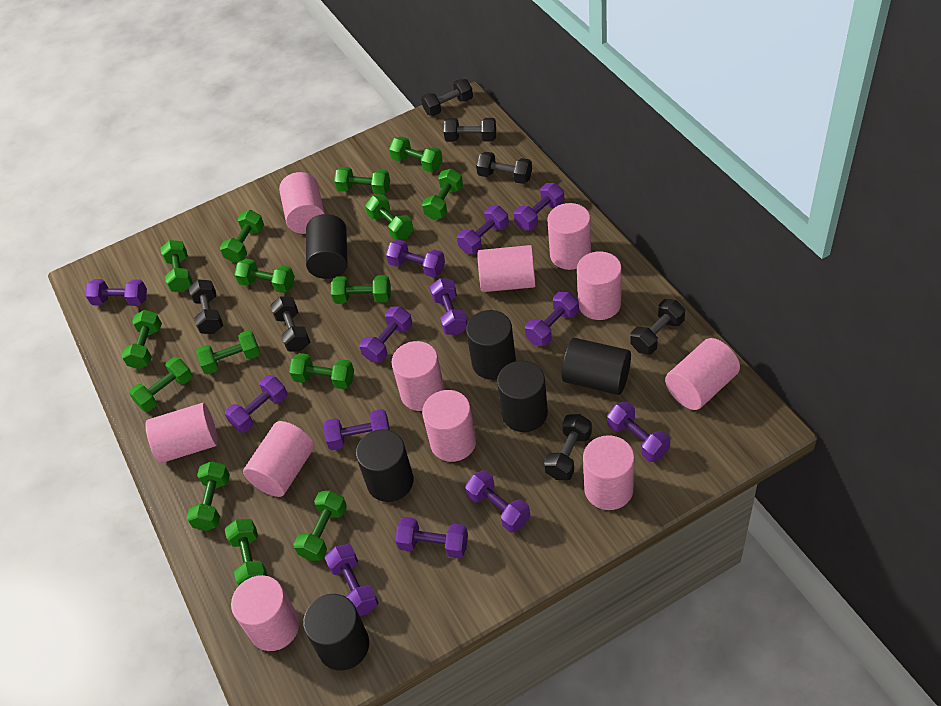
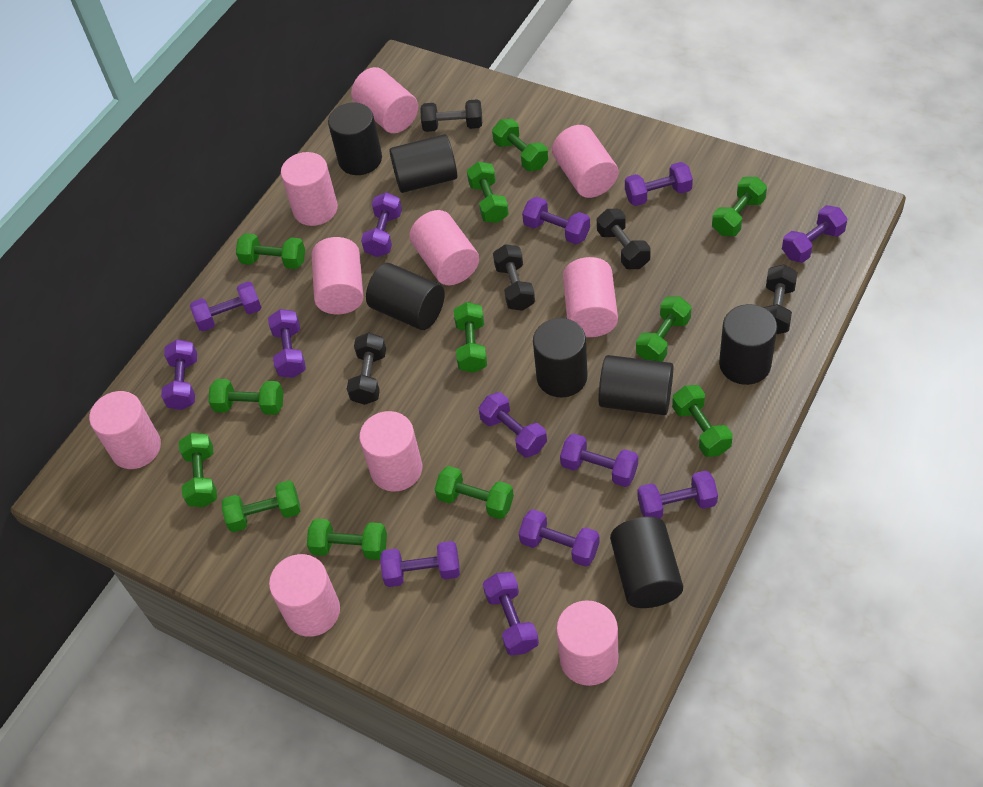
black cylinder: 6 -> 7
black dumbbell: 7 -> 5
green dumbbell: 15 -> 12
pink cylinder: 11 -> 10

